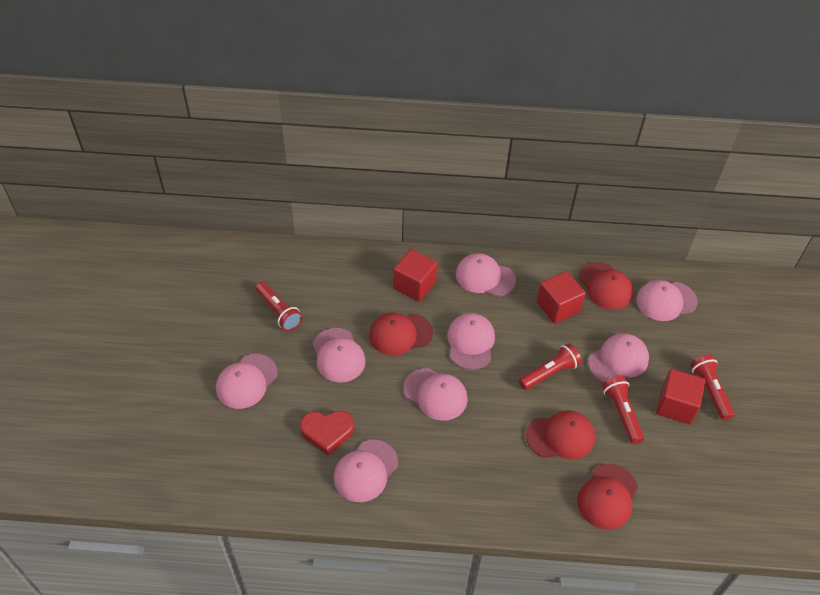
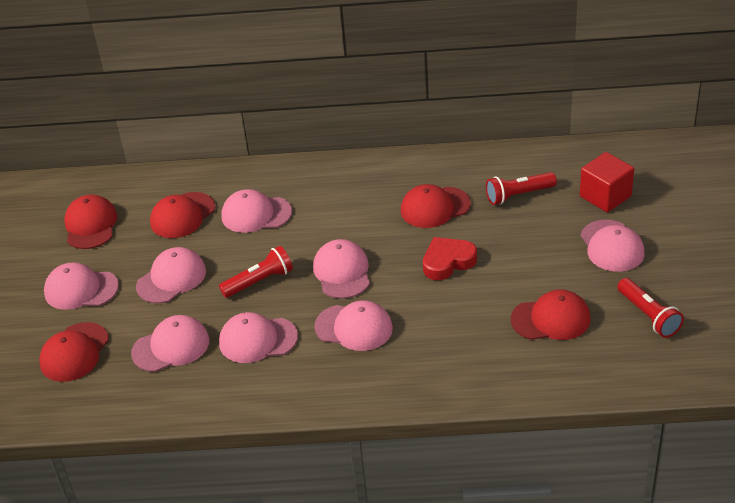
red cap: 4 -> 5
red cube: 3 -> 1
red flashlight: 4 -> 3

